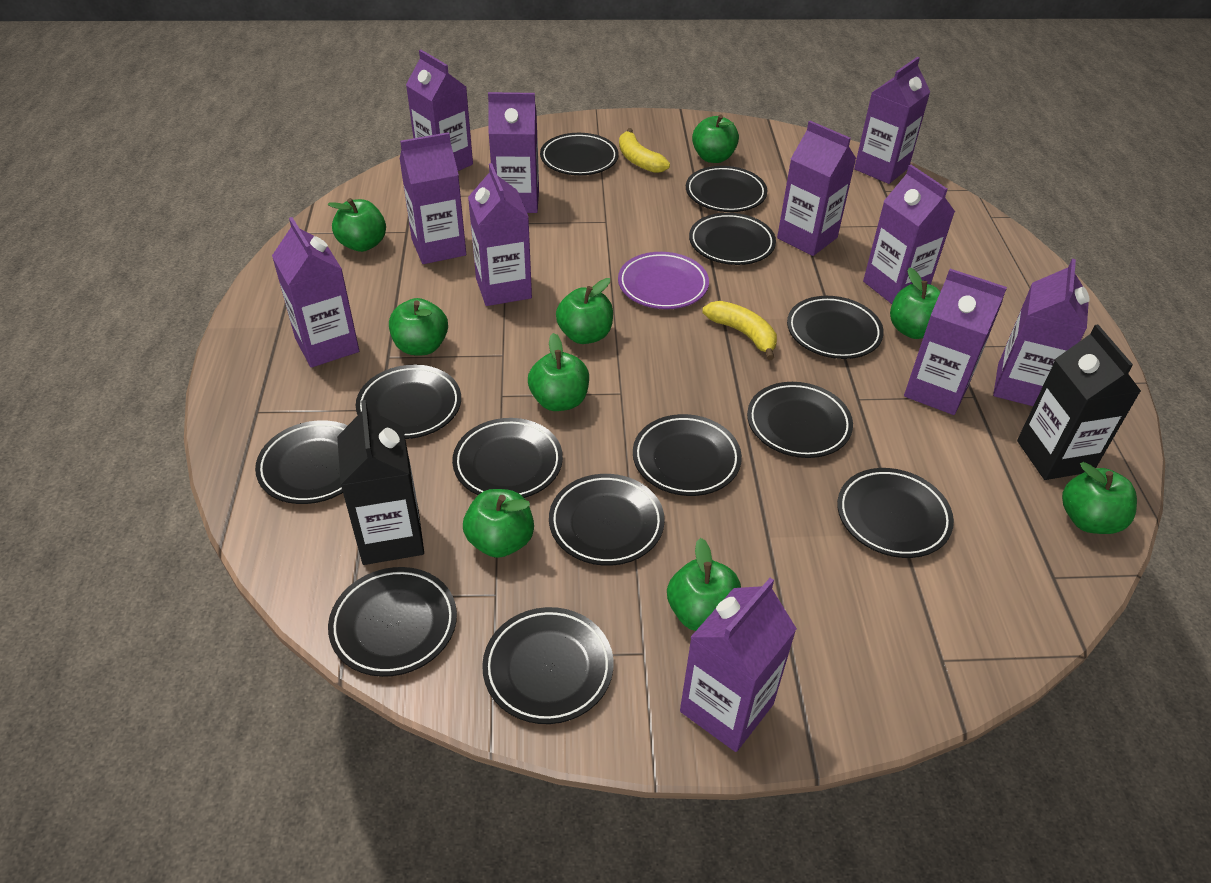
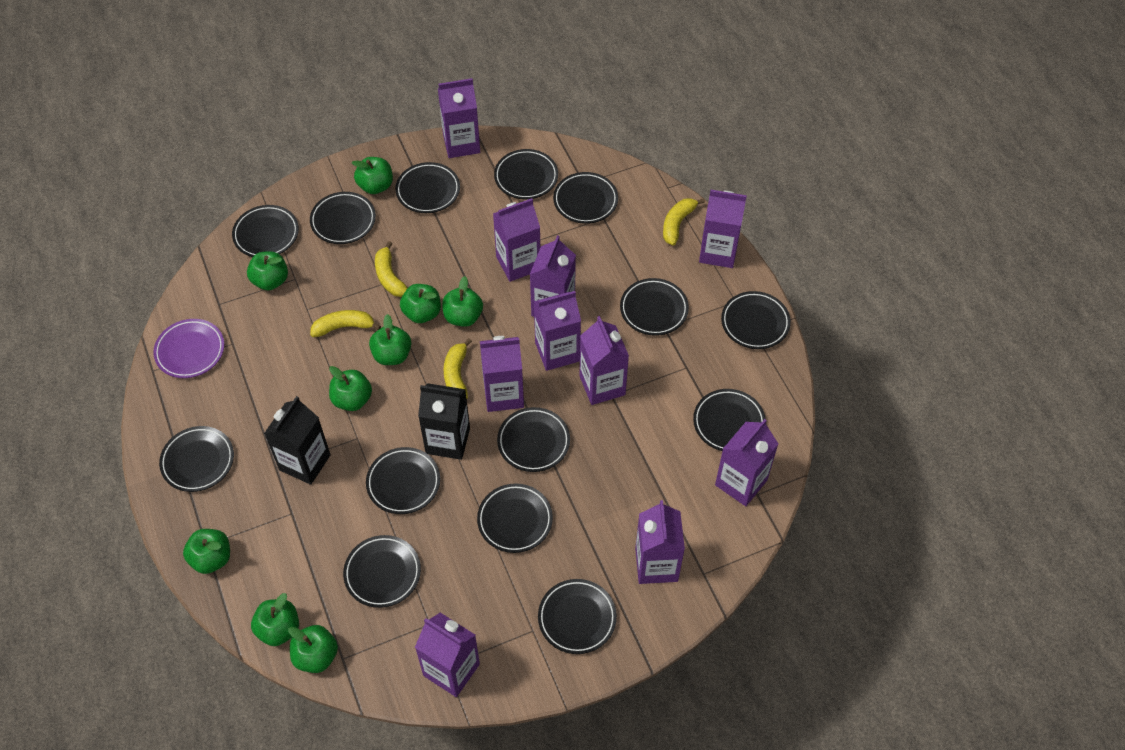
black plate: 13 -> 14
purple carton: 11 -> 10
yellow banana: 2 -> 4

